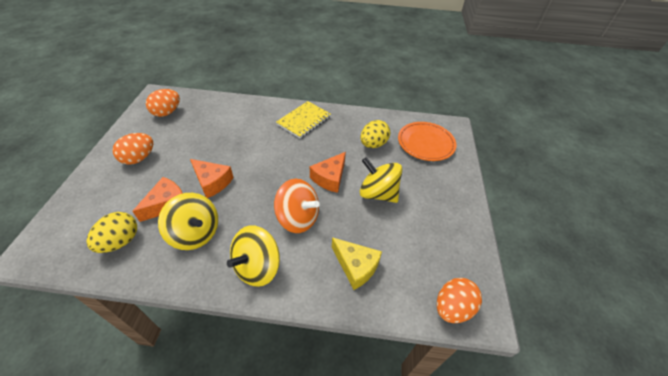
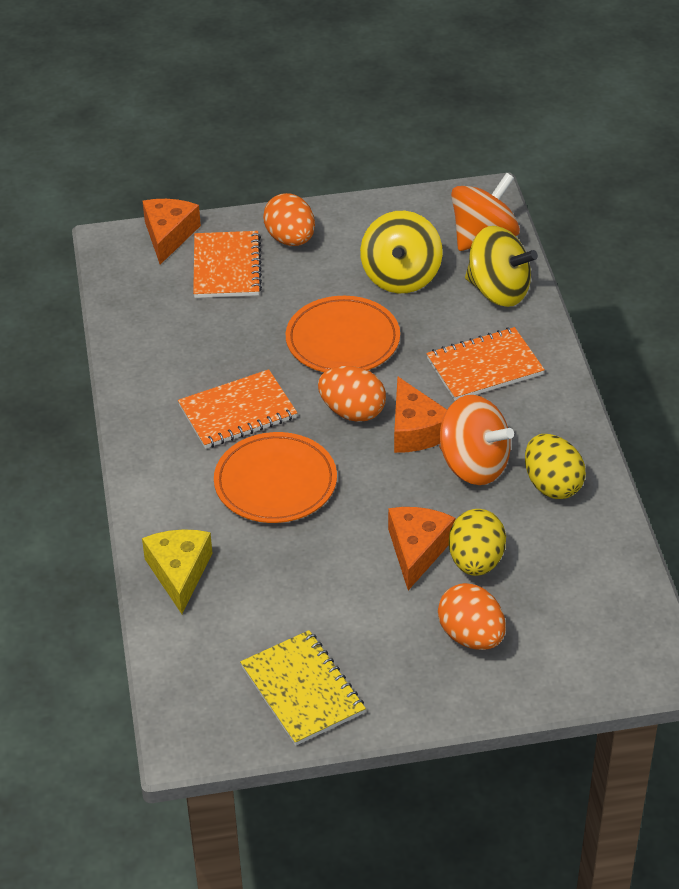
orange notebook: 0 -> 3
orange plate: 1 -> 2
orange spinning top: 1 -> 2
yellow spinning top: 3 -> 2

